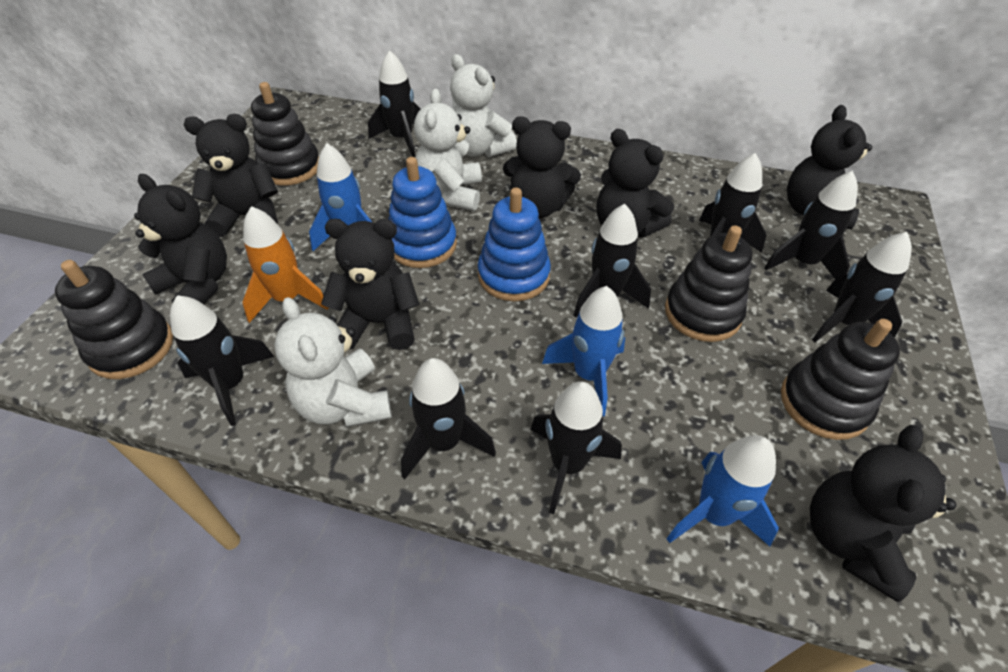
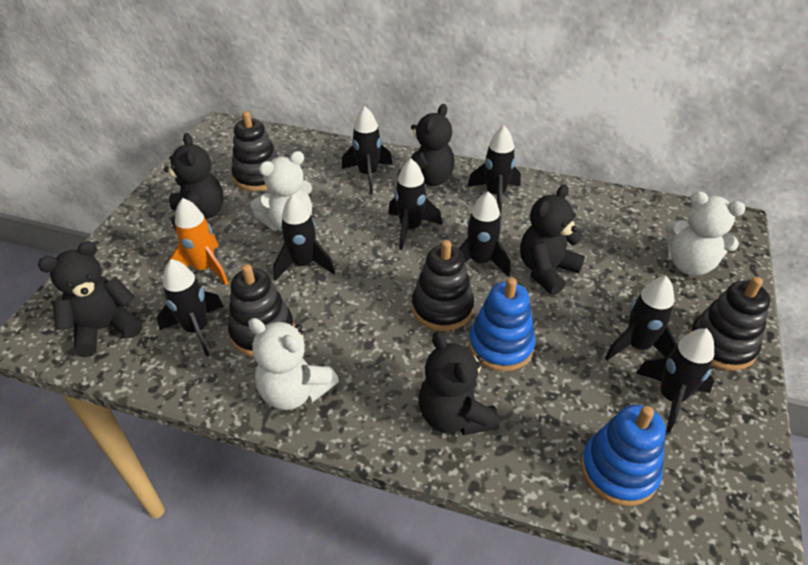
black teddy bear: 7 -> 5
blue rocket: 3 -> 0

